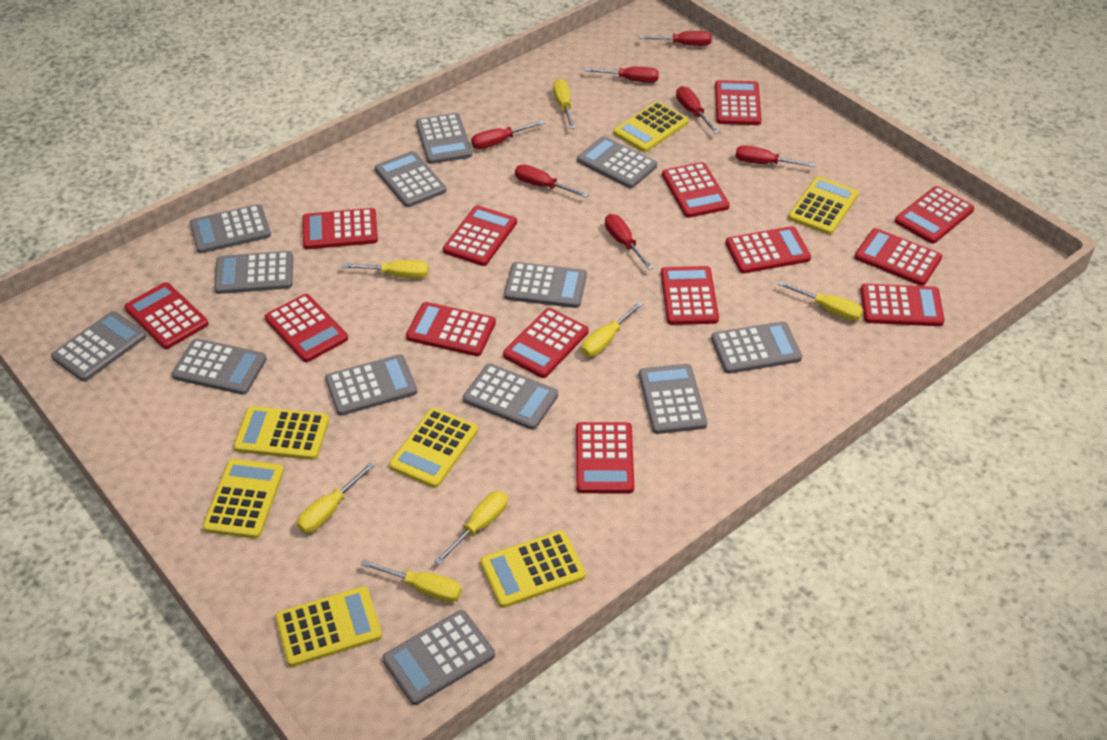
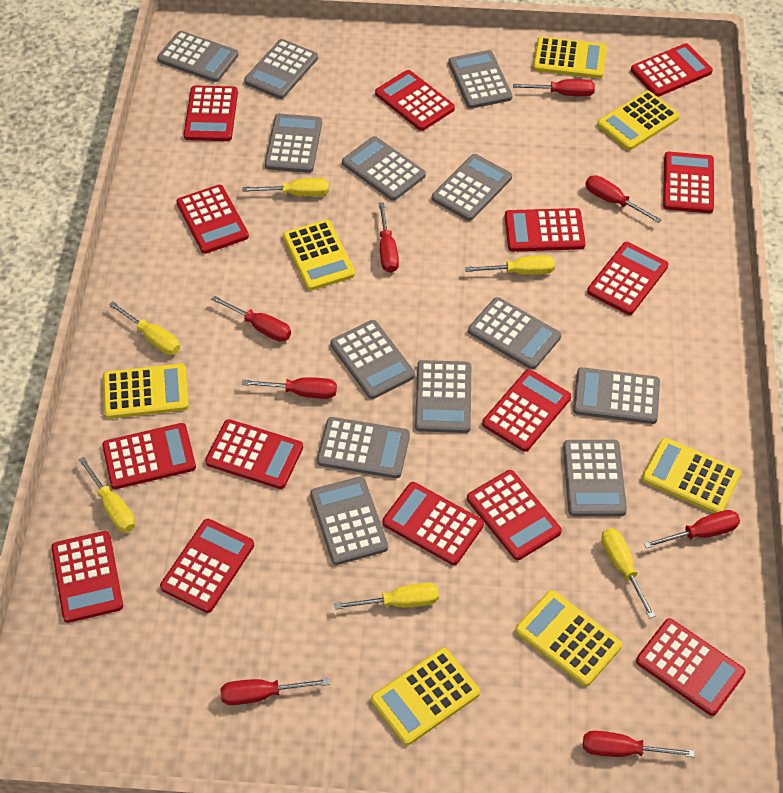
red calculator: 14 -> 15
red screwdriver: 7 -> 8
yellow screwdriver: 7 -> 6

